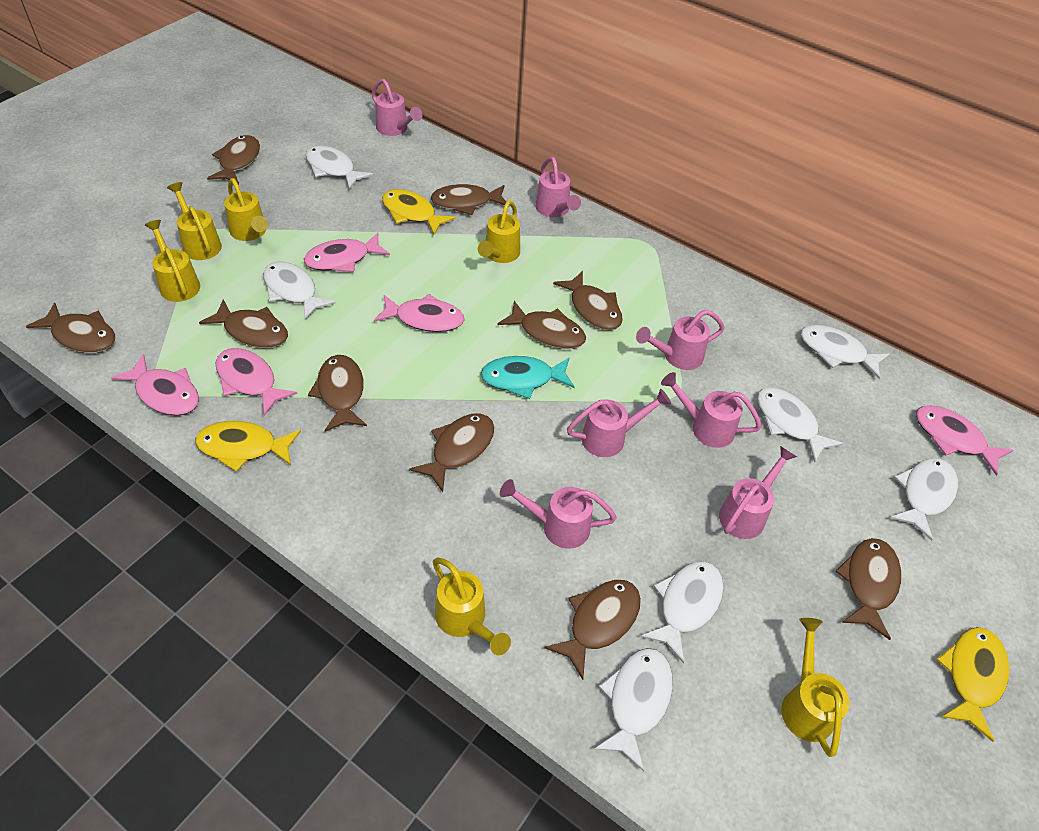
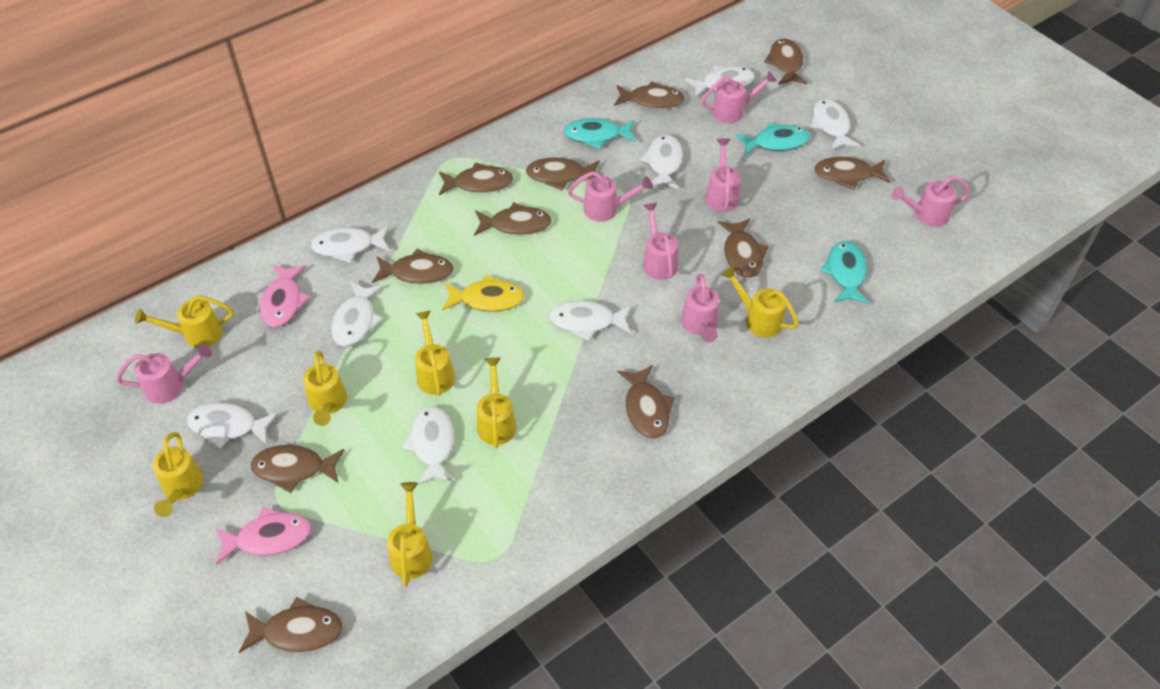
brown fish: 10 -> 11
pink fish: 5 -> 2
turquoise fish: 1 -> 3
white fish: 7 -> 8
yellow fish: 3 -> 1
yellow watering can: 6 -> 7

